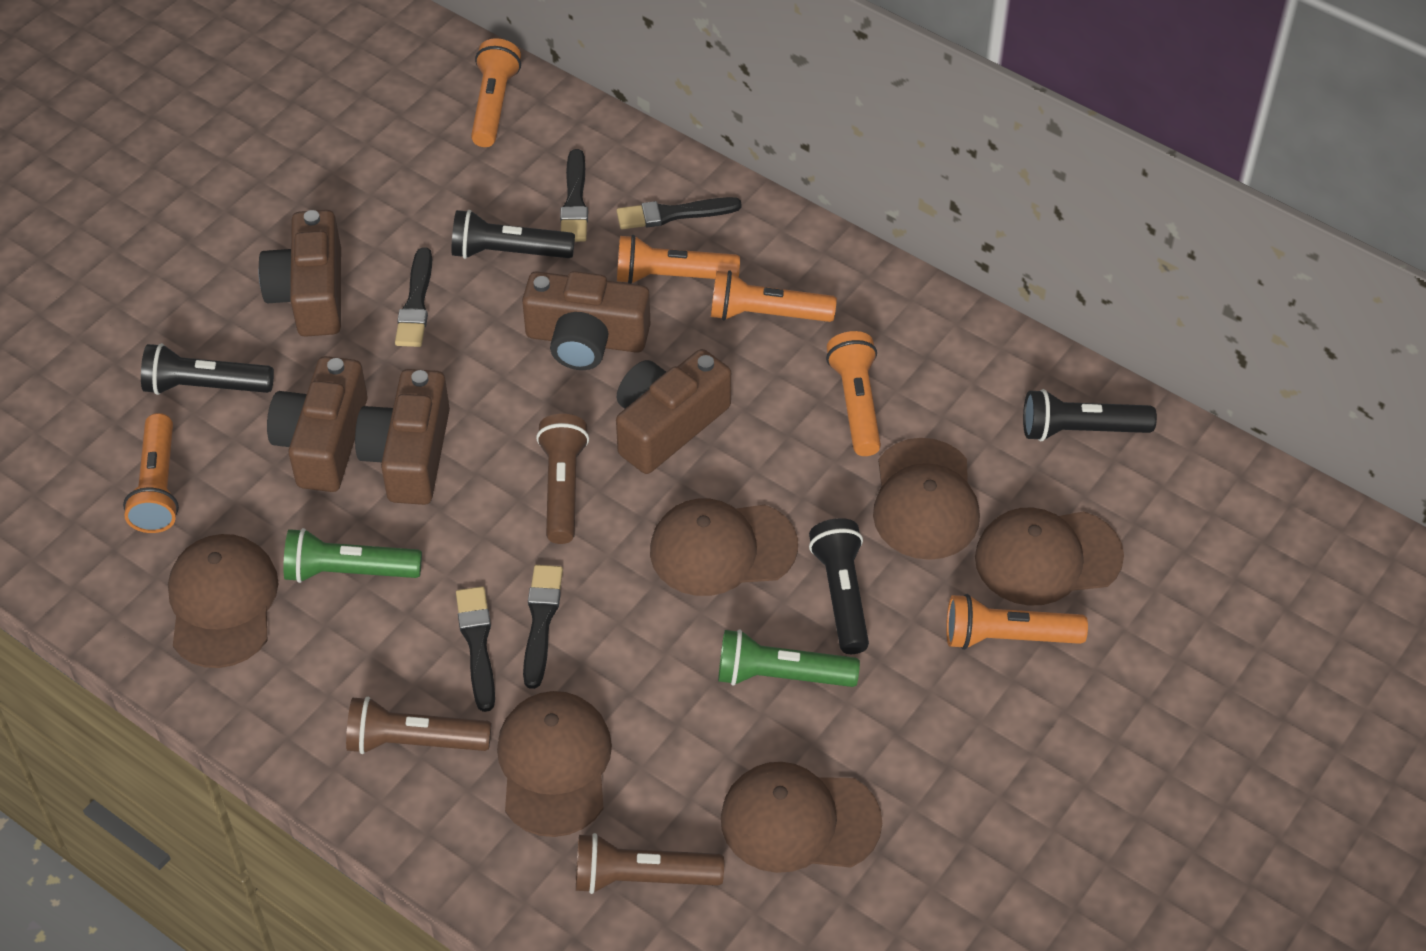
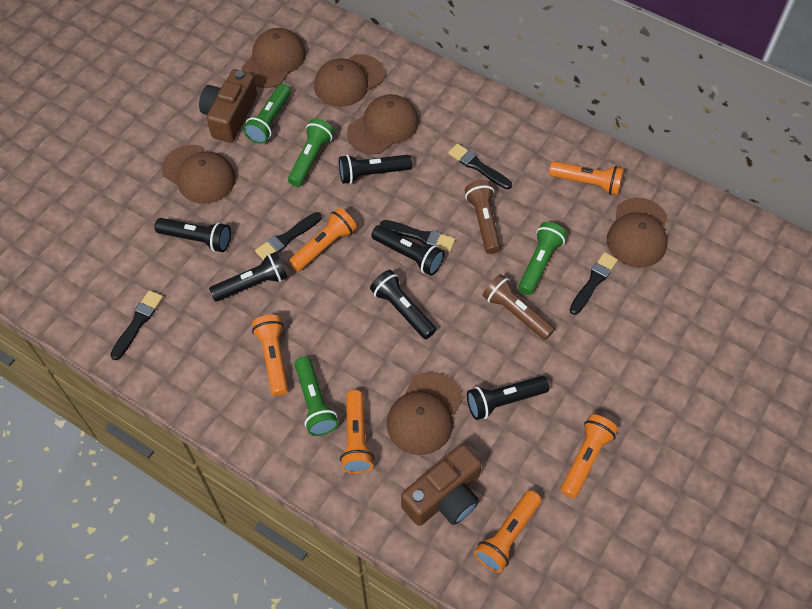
black flashlight: 4 -> 6
brown camera: 5 -> 2
brown flashlight: 3 -> 2
green flashlight: 2 -> 4

